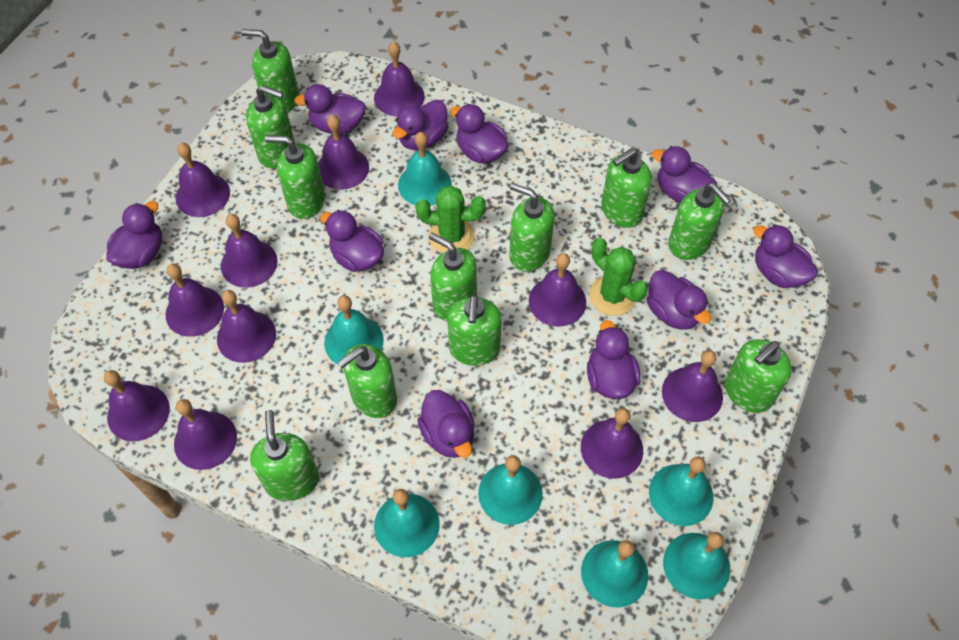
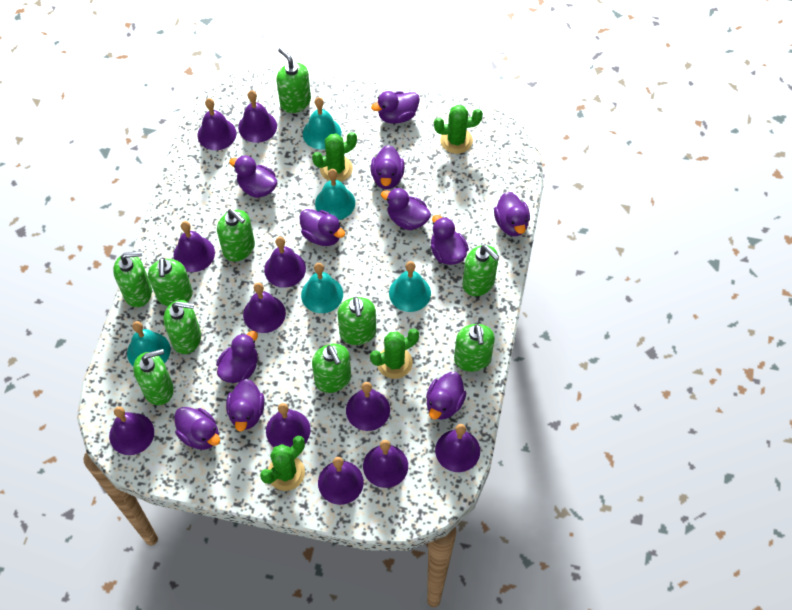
green cactus: 2 -> 4
green soap dispenser: 11 -> 10
purple duck: 10 -> 11
turquoise bell: 7 -> 5

